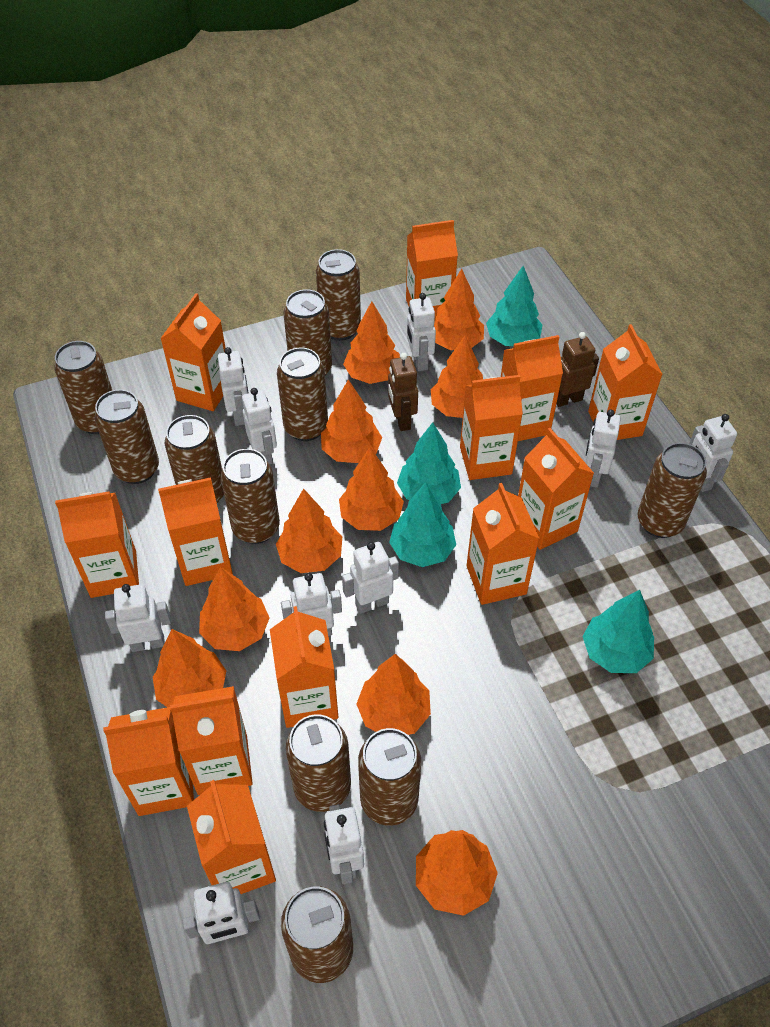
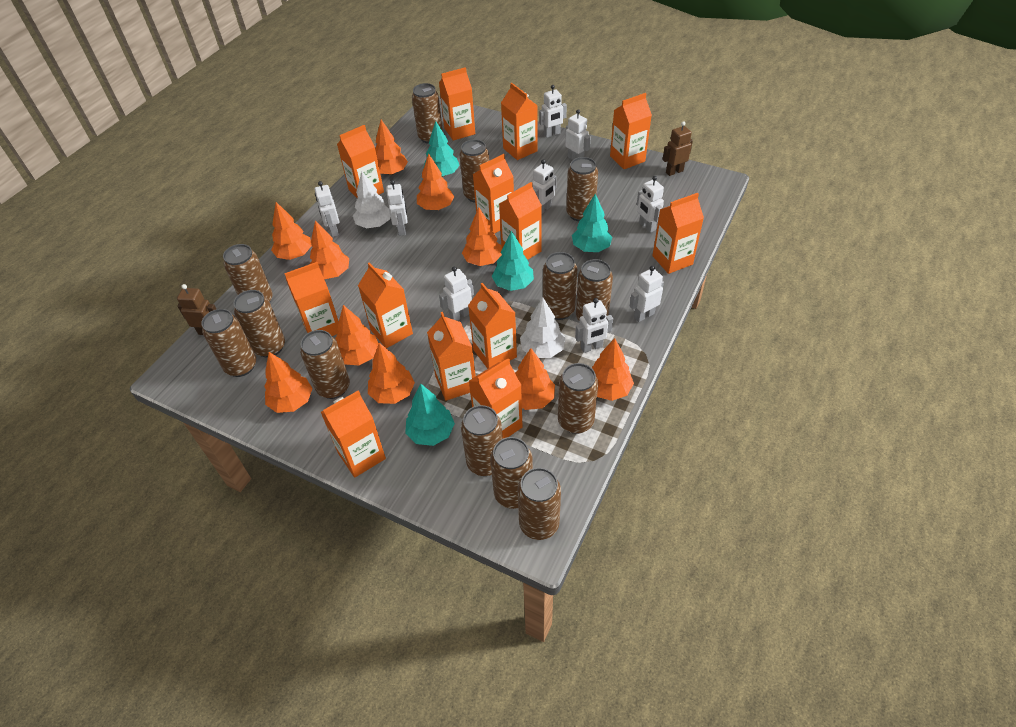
brown can: 11 -> 13
white robot: 10 -> 9
white tree: 0 -> 2

